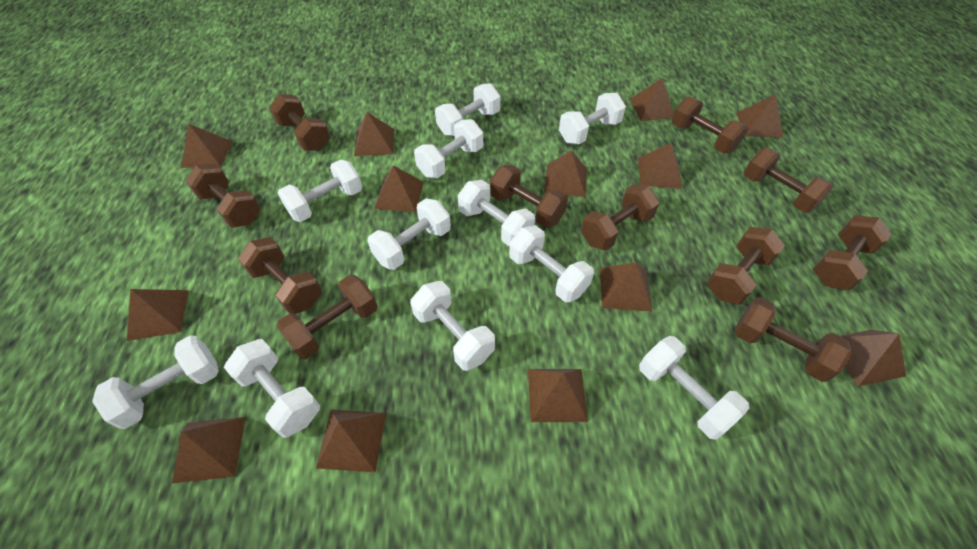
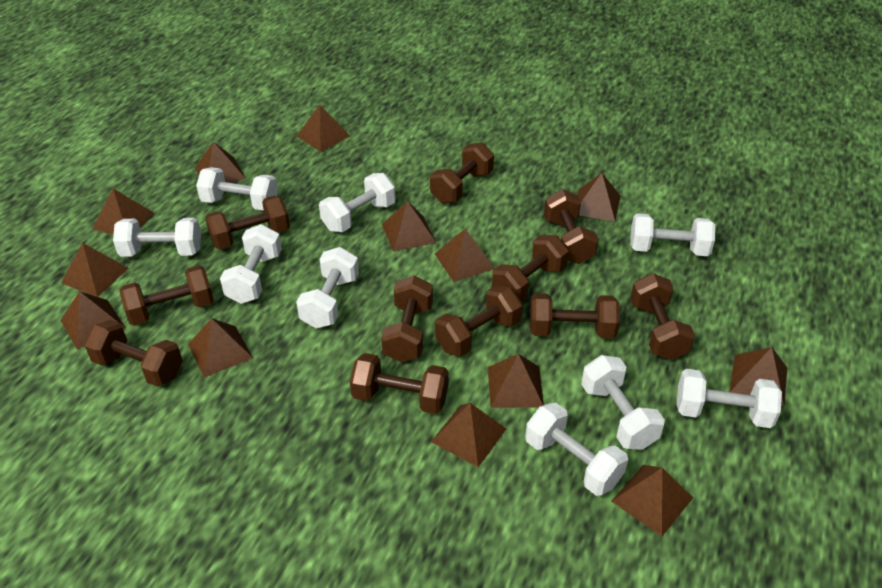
white dumbbell: 11 -> 9

